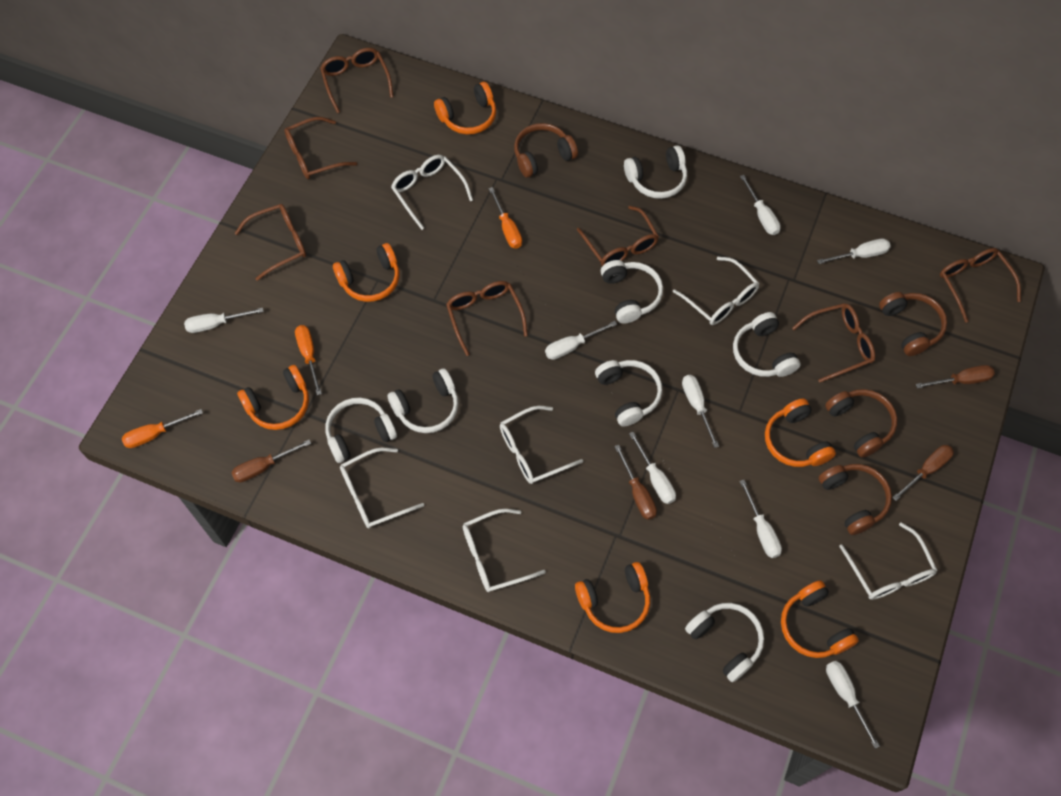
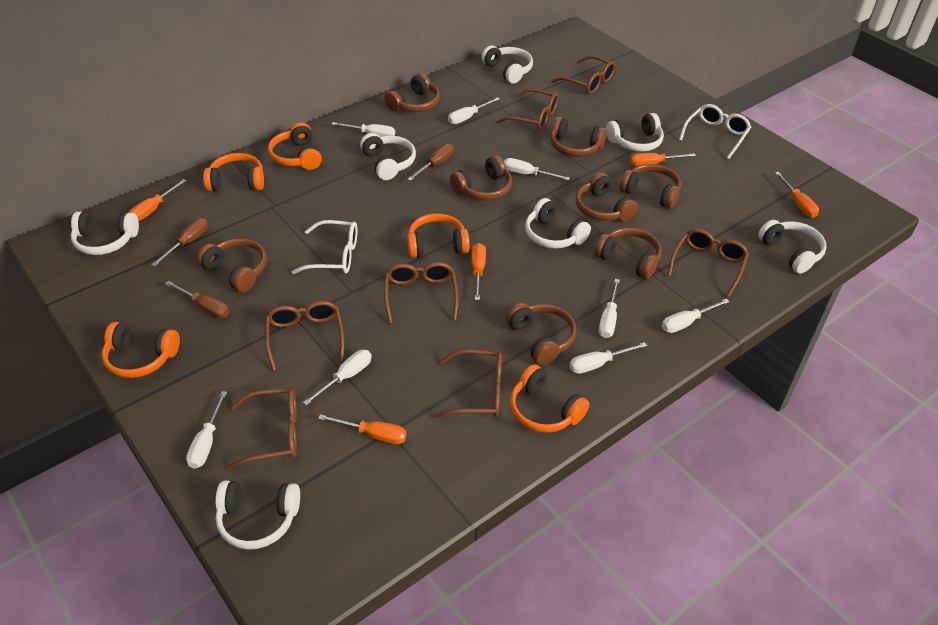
brown headphones: 4 -> 8
brown screwdriver: 4 -> 3
orange headphones: 6 -> 5
orange screwdriver: 3 -> 5
white glasses: 6 -> 2

